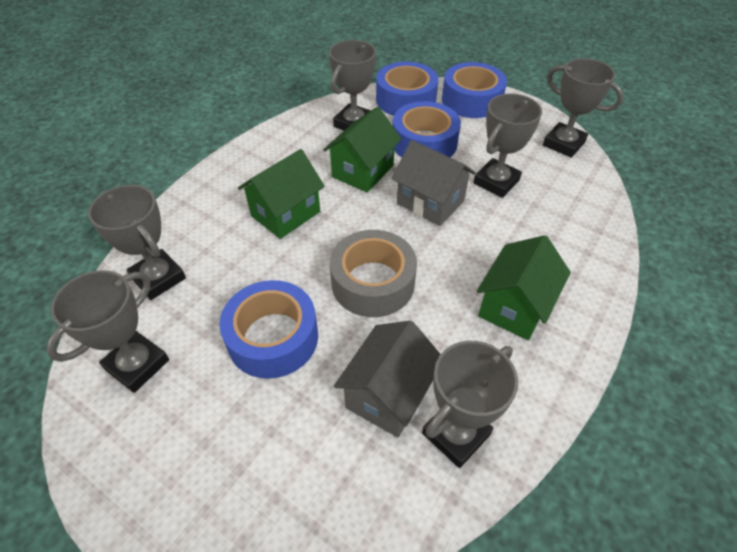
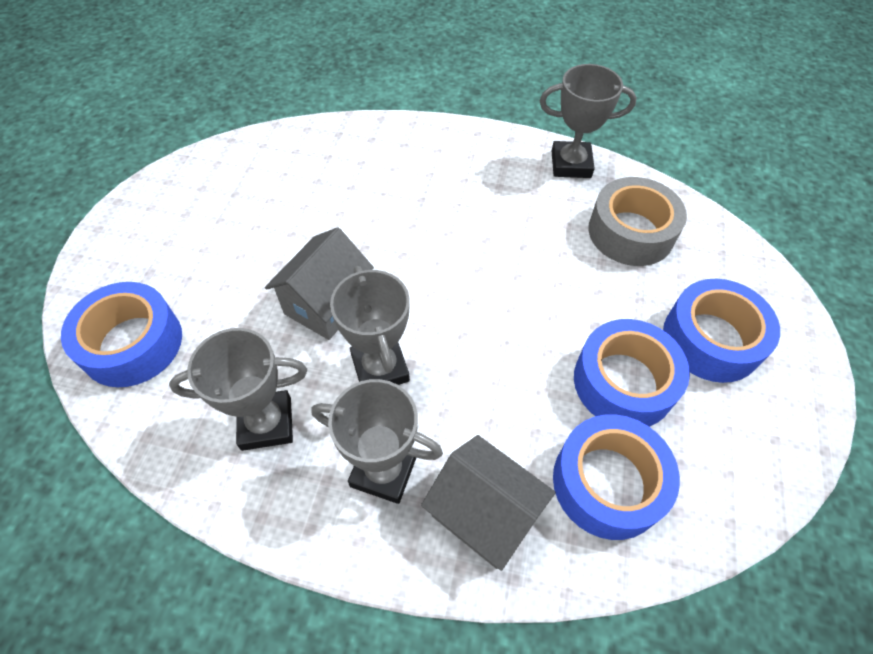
green house: 3 -> 0
grey trophy: 6 -> 4

